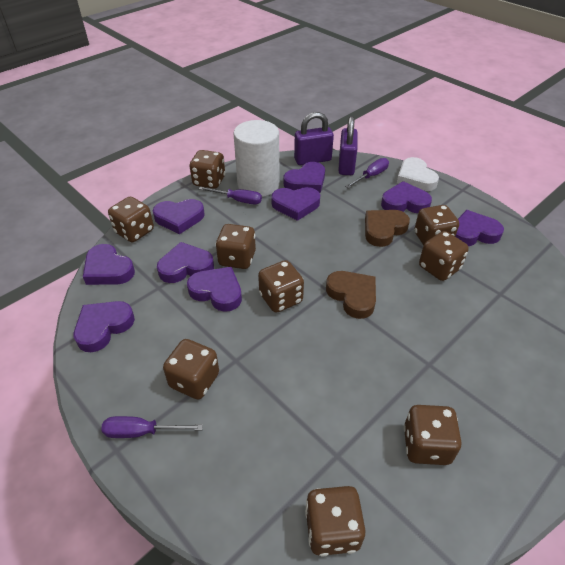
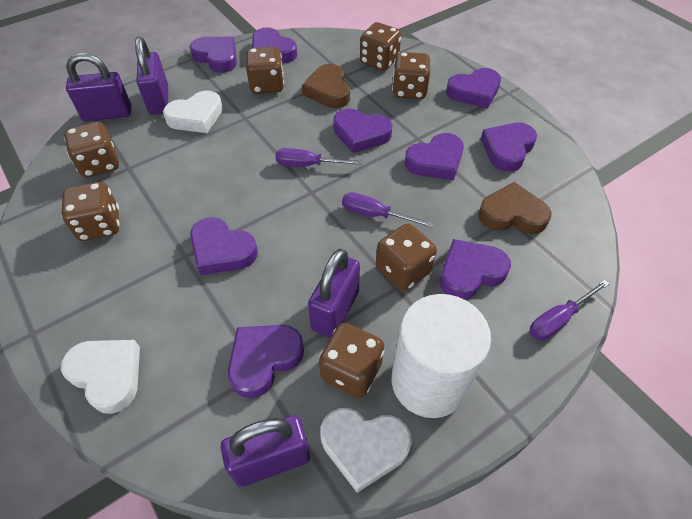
brown dice: 9 -> 7
purple padlock: 2 -> 4
white heart: 1 -> 3

